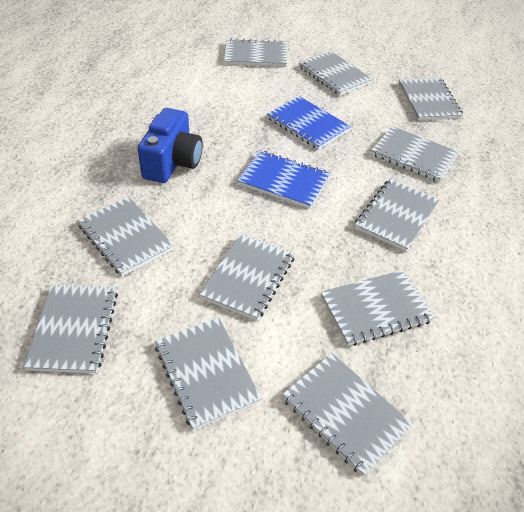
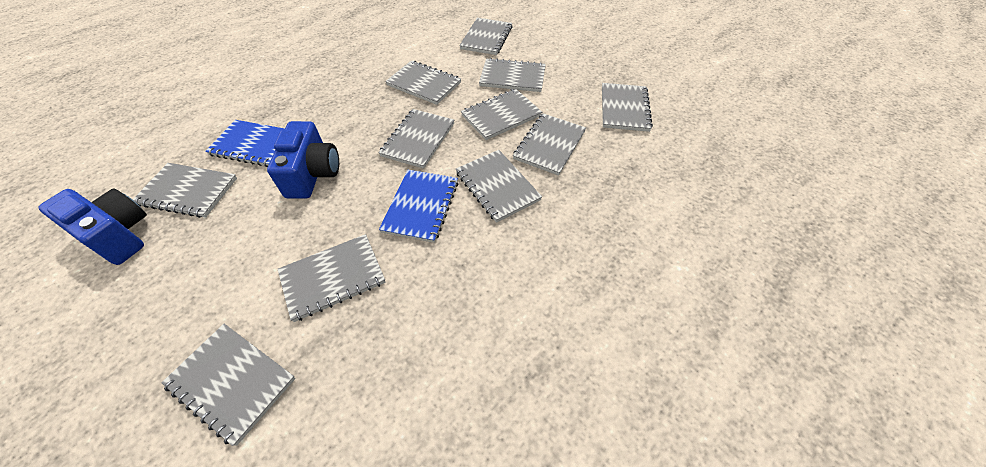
blue camera: 1 -> 2

